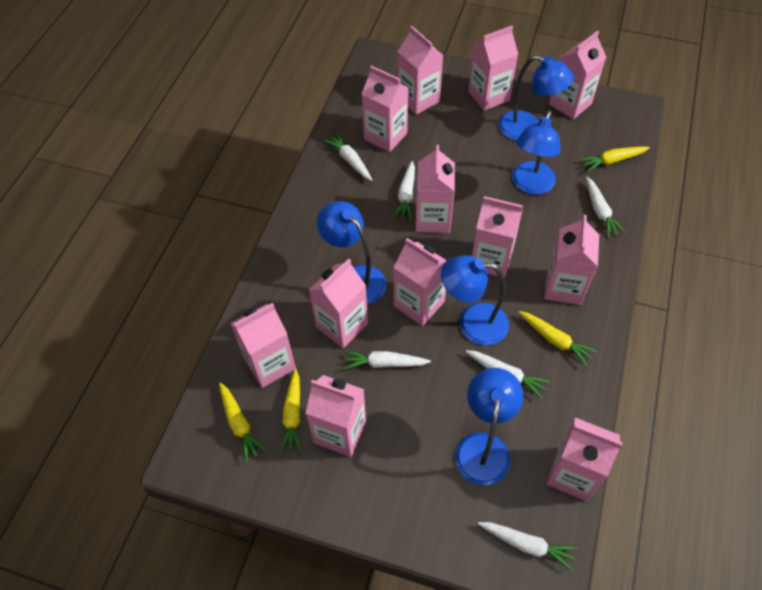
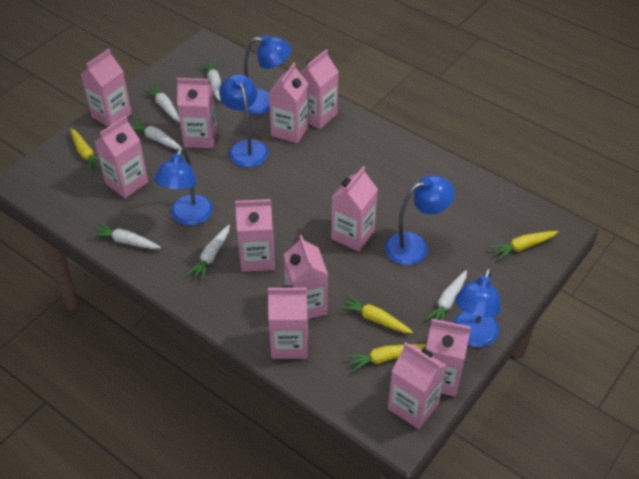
pink carton: 12 -> 11

